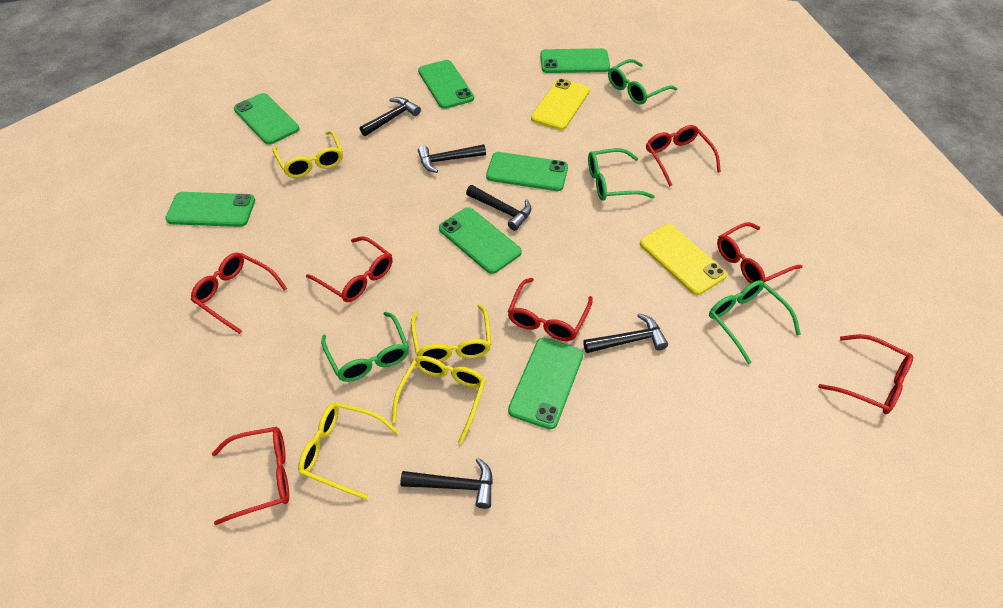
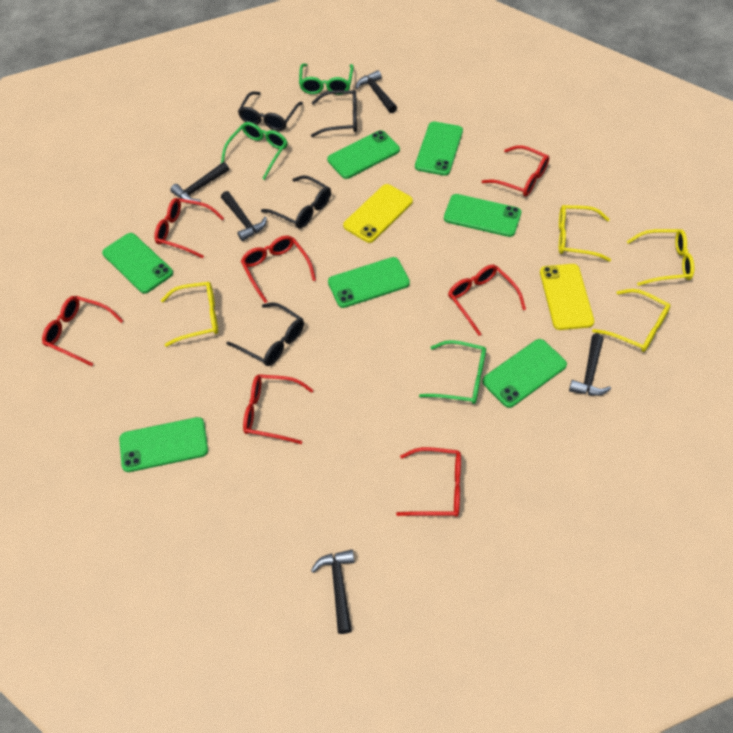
black glasses: 0 -> 4
green glasses: 4 -> 3

